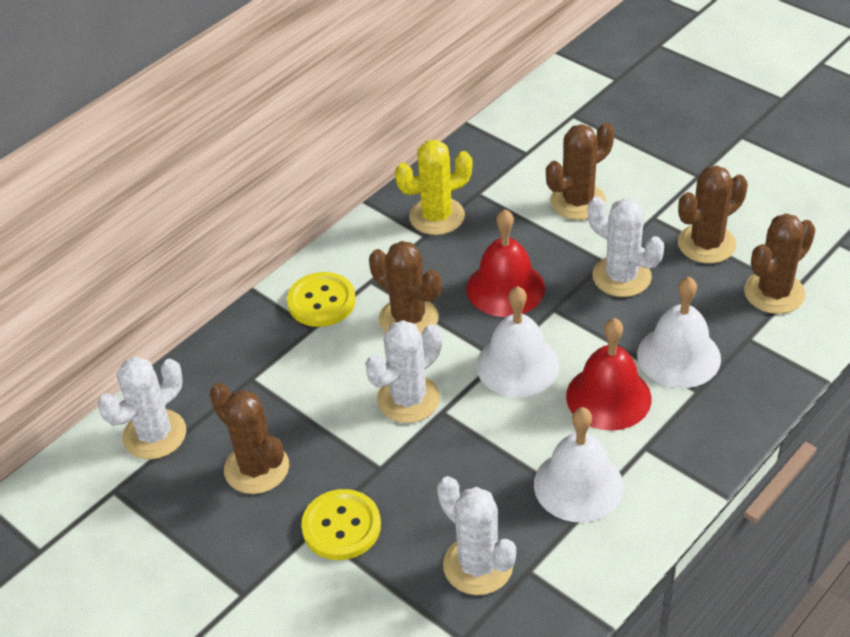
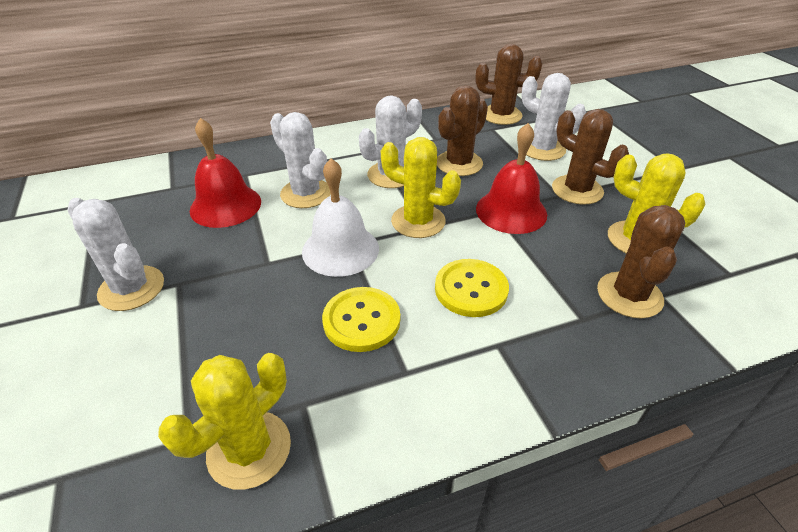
brown cactus: 5 -> 4
white bell: 3 -> 1
yellow cactus: 1 -> 3

